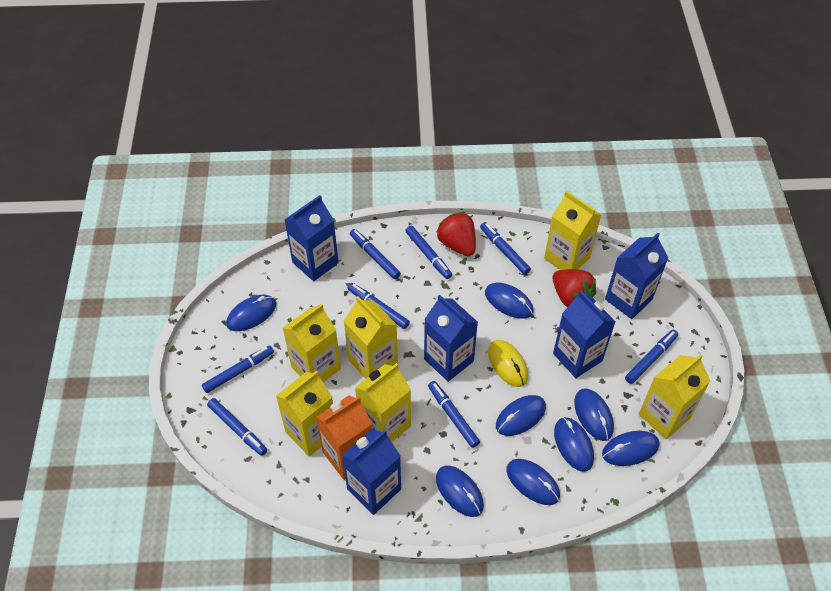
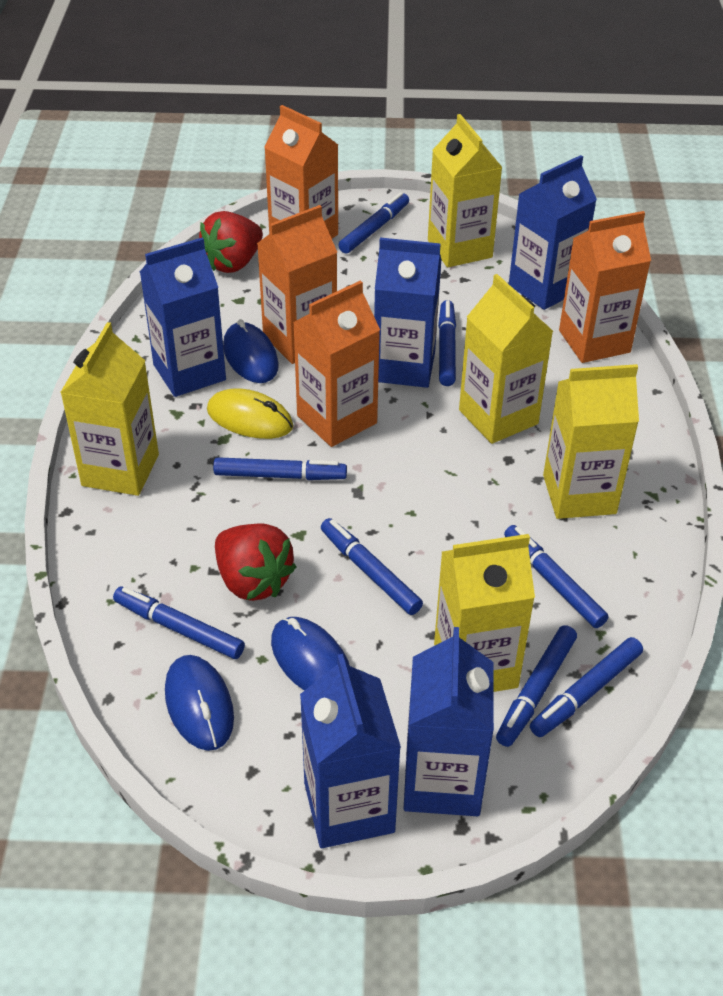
blue mouse: 8 -> 3
orange carton: 1 -> 4
yellow carton: 6 -> 5

